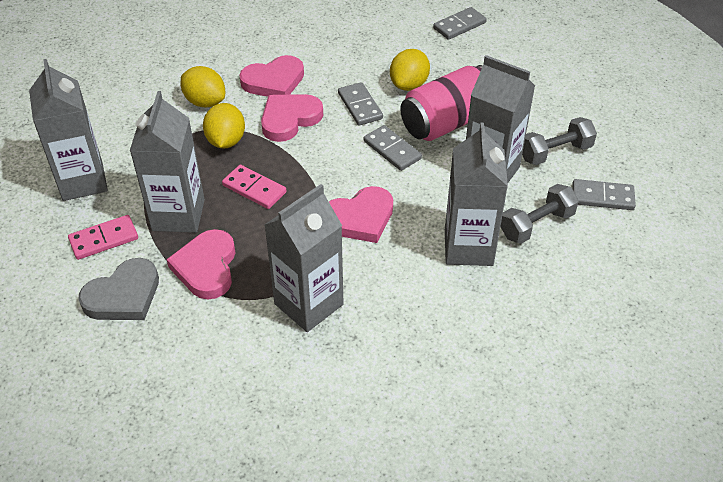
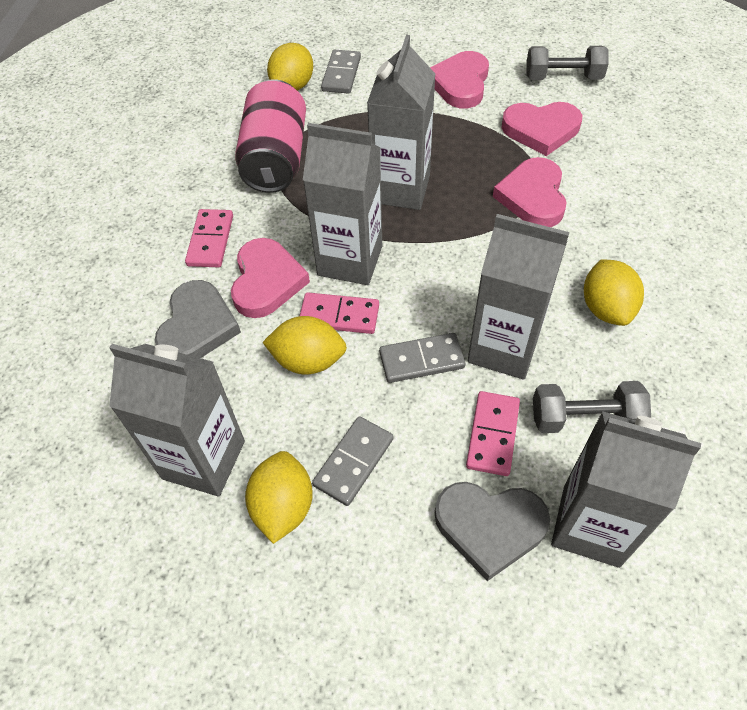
grey domino: 4 -> 3
grey heart: 1 -> 2
pink domino: 2 -> 3
yellow lemon: 3 -> 4

